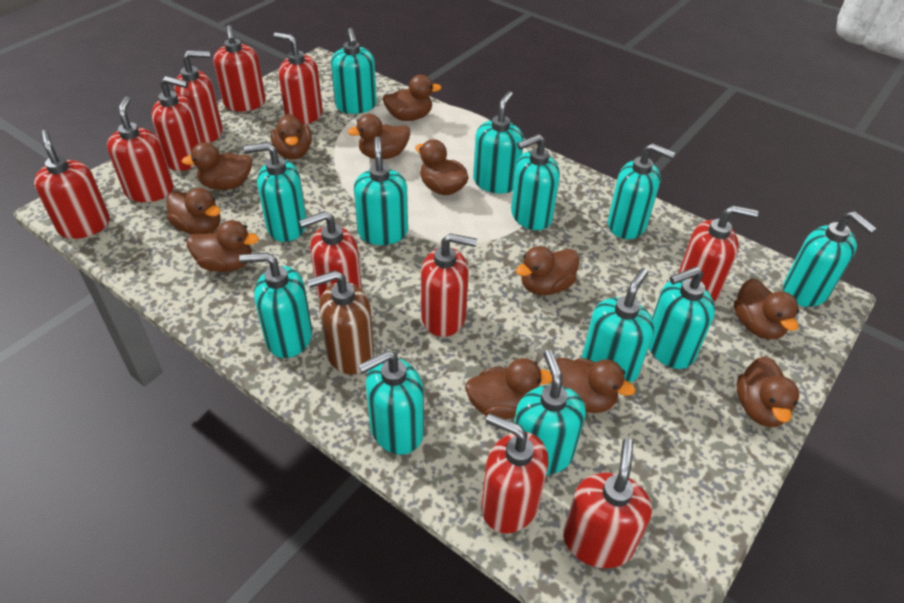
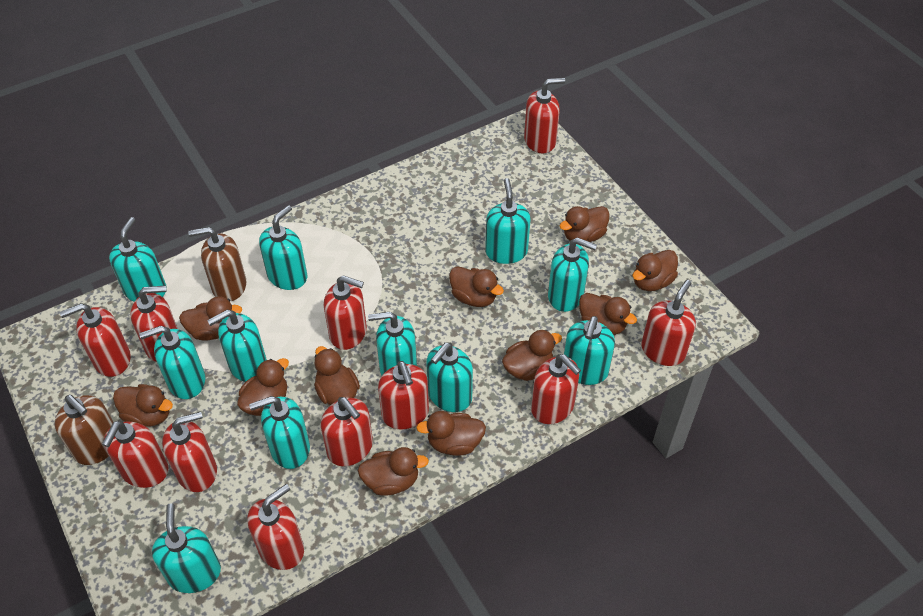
brown duck: 12 -> 11
brown soap dispenser: 1 -> 2
turquoise soap dispenser: 12 -> 11

